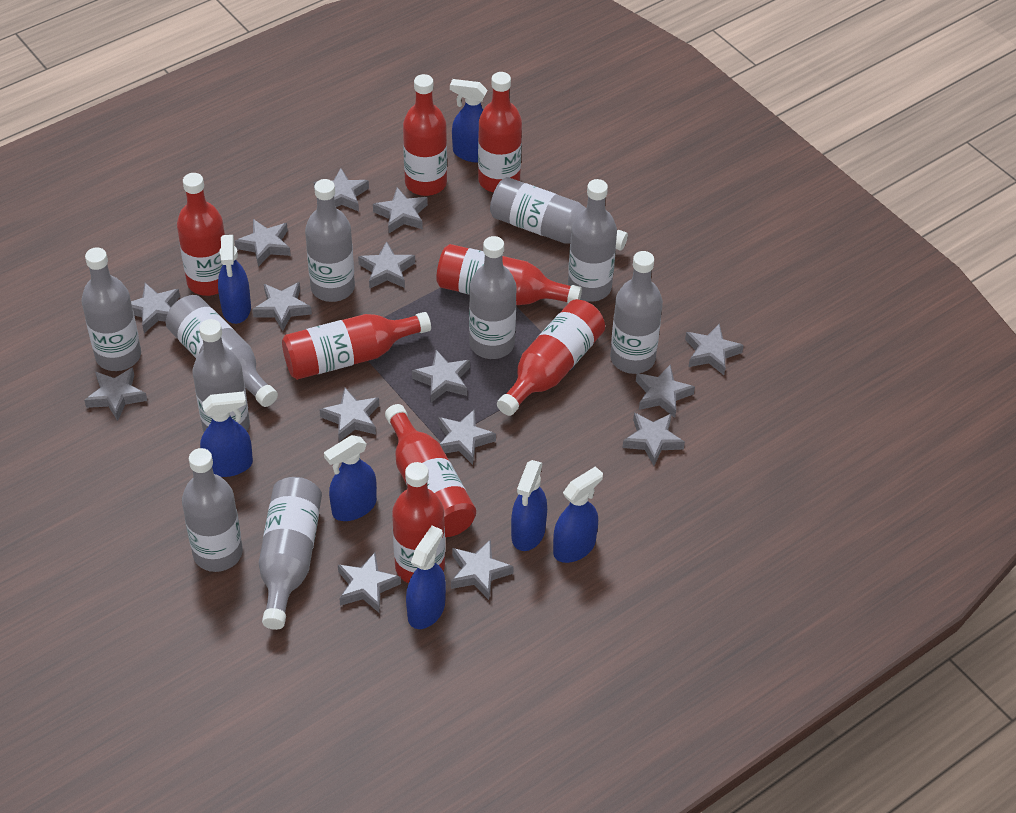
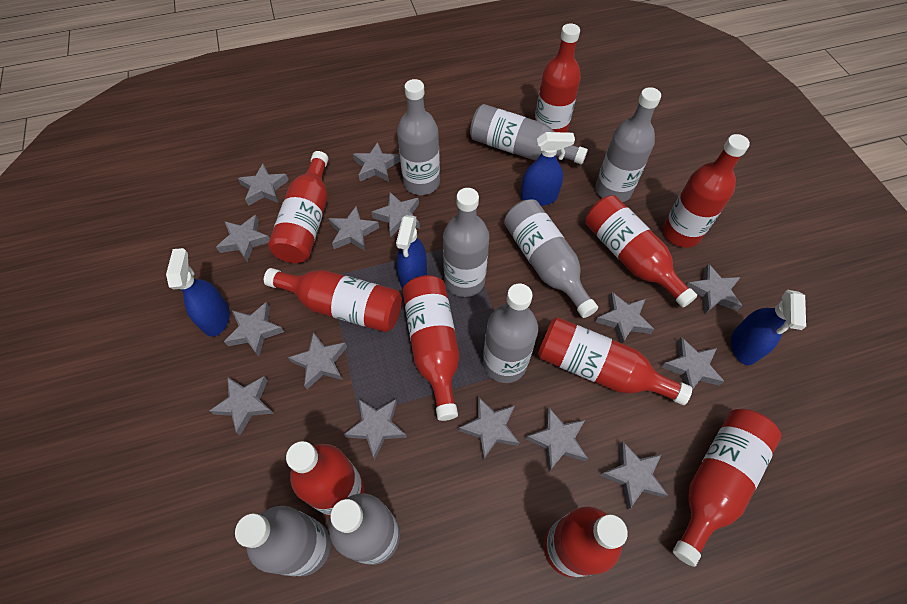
blue spray bottle: 7 -> 4
grey bottle: 10 -> 8
red bottle: 8 -> 10

